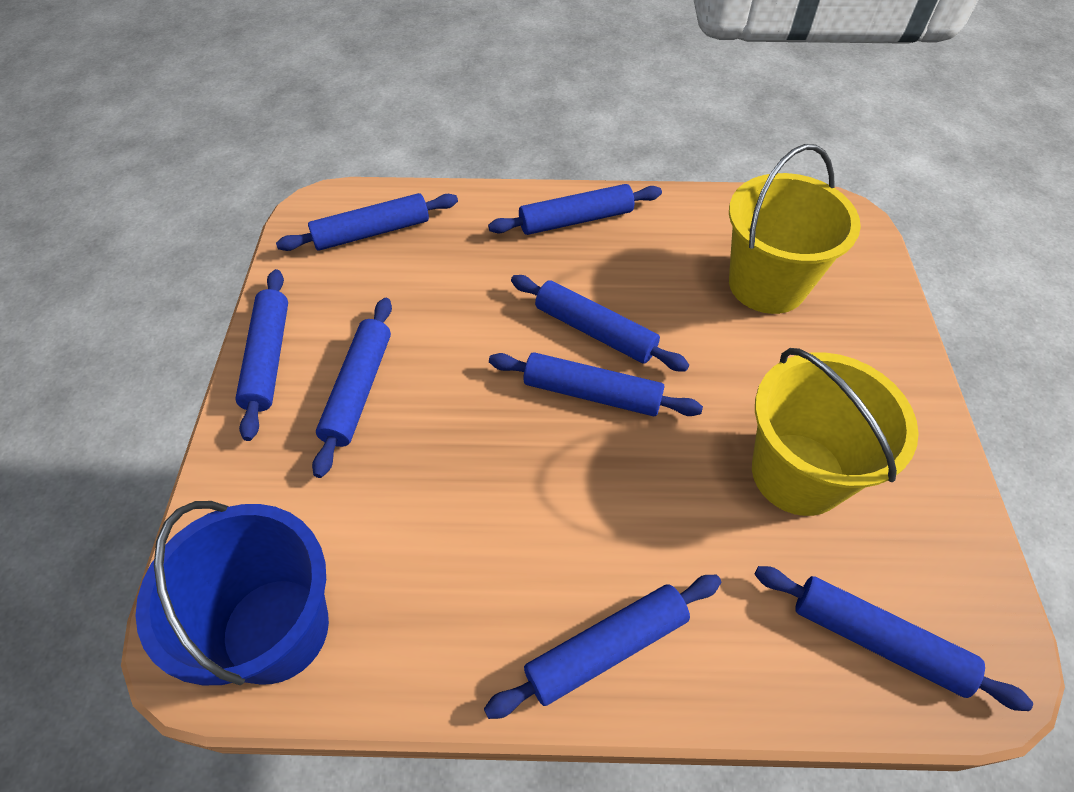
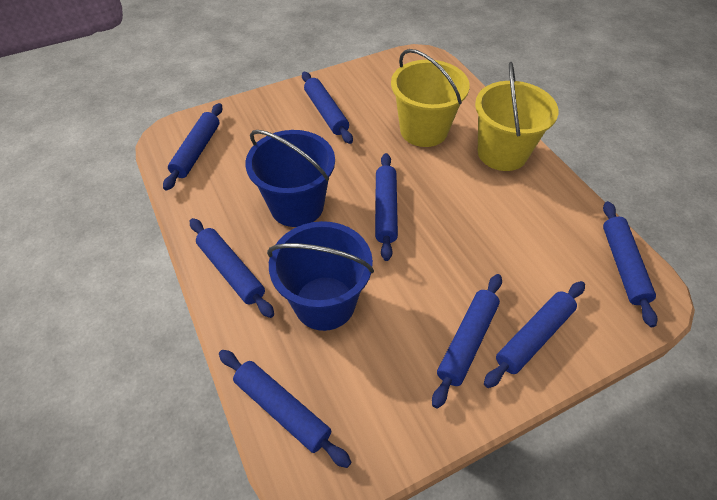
blue bucket: 1 -> 2

